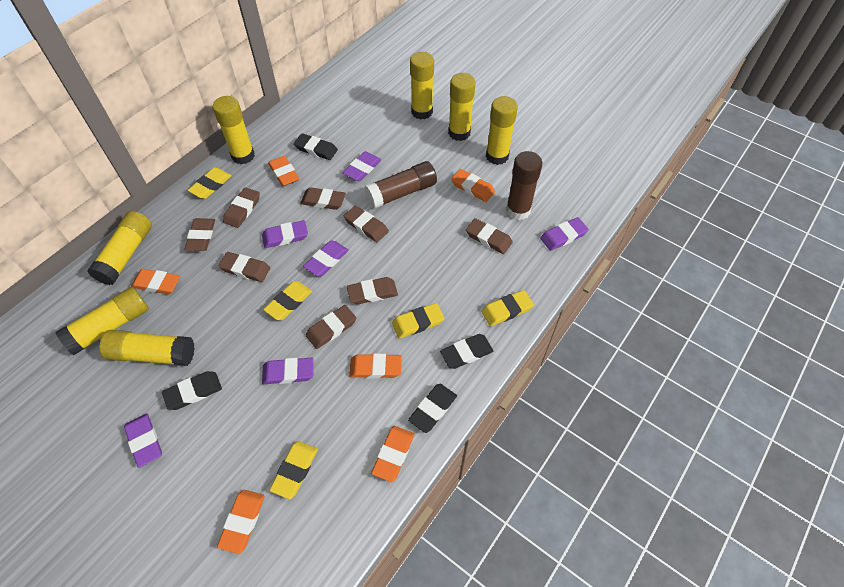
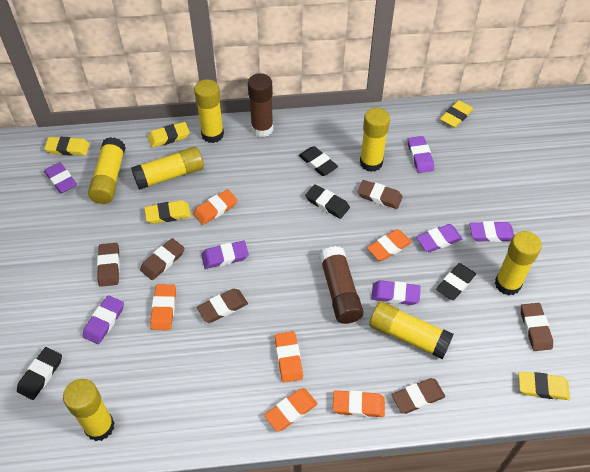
brown eraser: 8 -> 6
purple eraser: 6 -> 7

